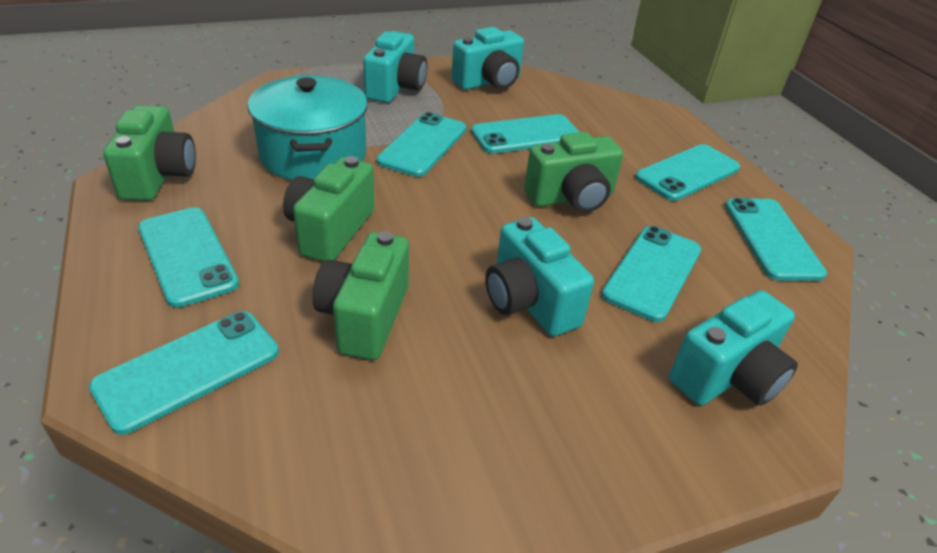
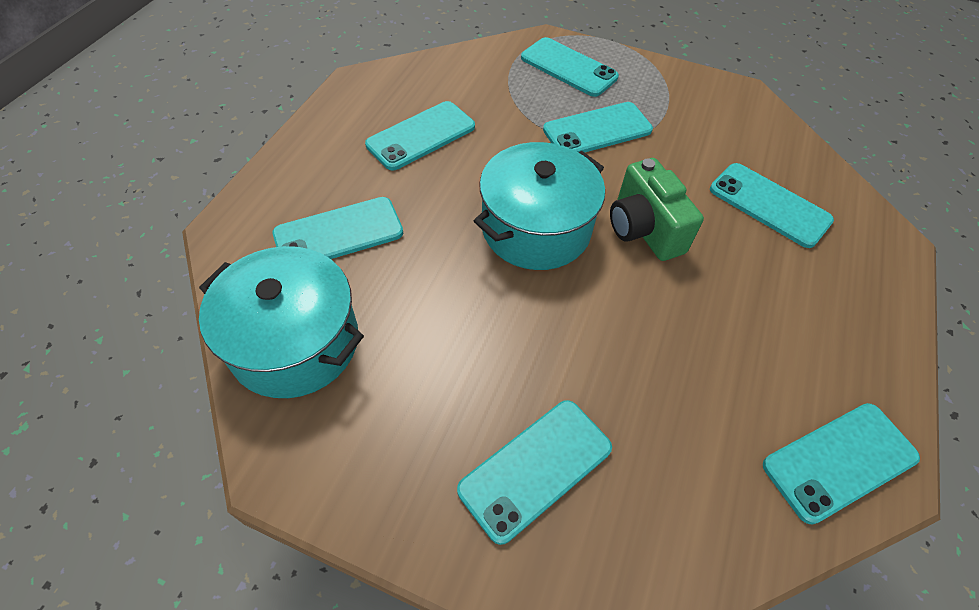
green camera: 4 -> 1
turquoise camera: 4 -> 0
turquoise pot: 1 -> 2

